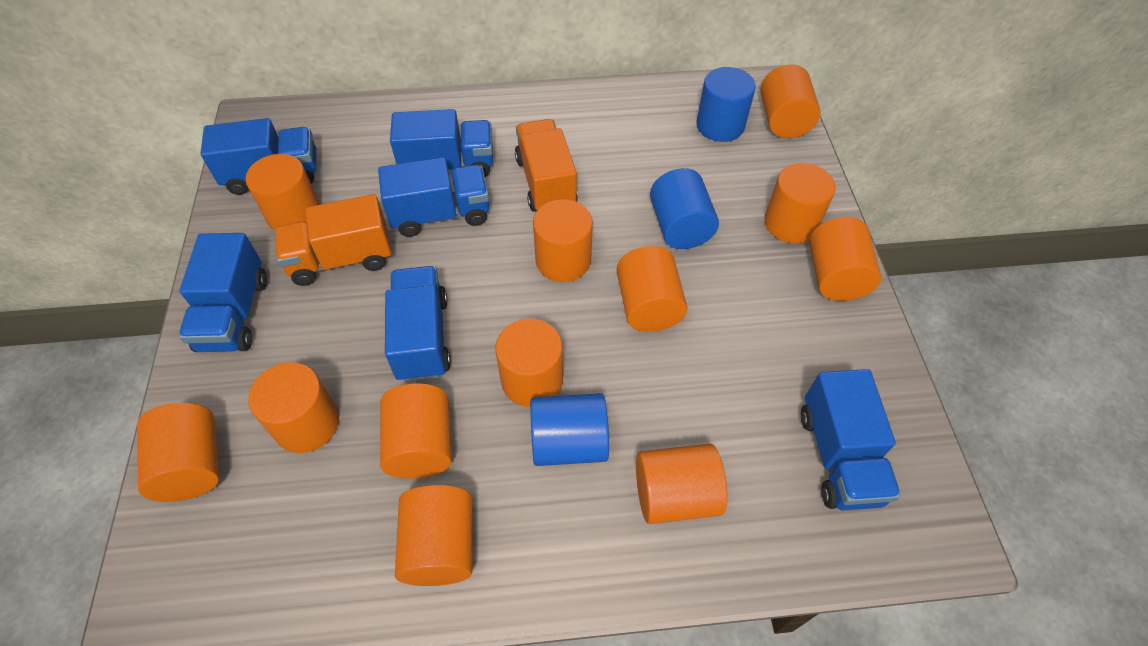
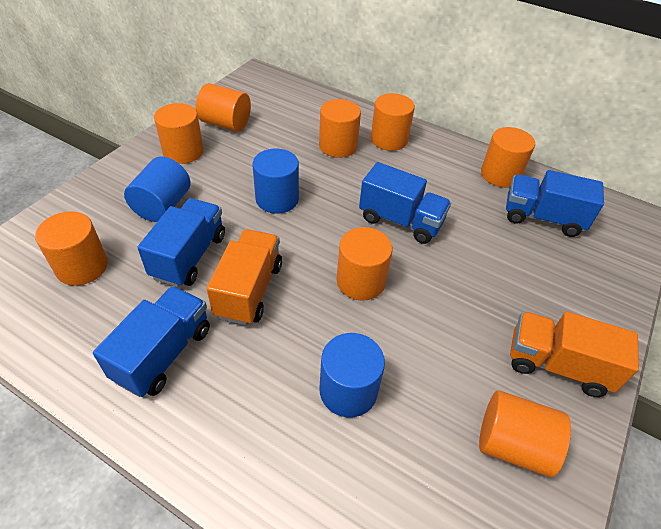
blue truck: 6 -> 4
orange cylinder: 12 -> 8

